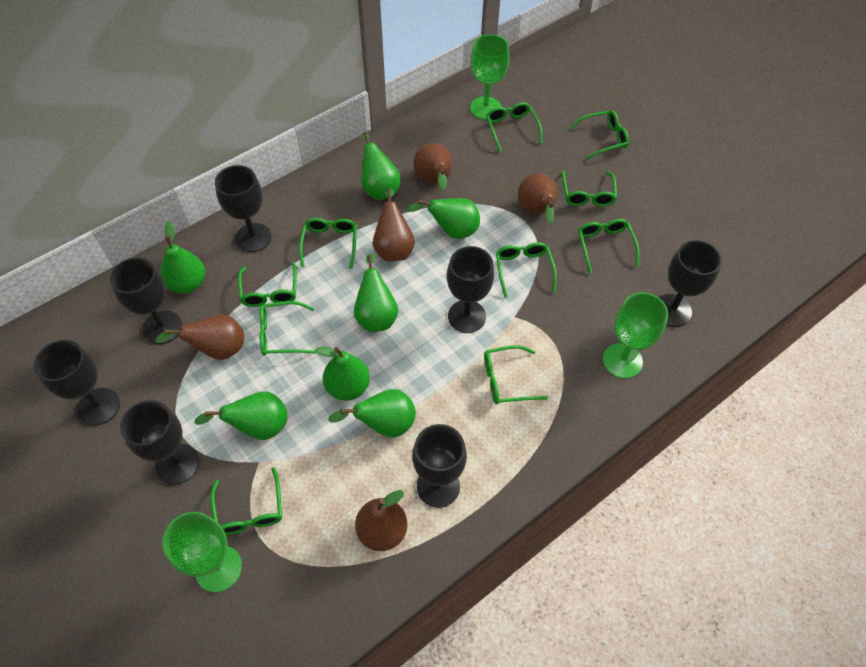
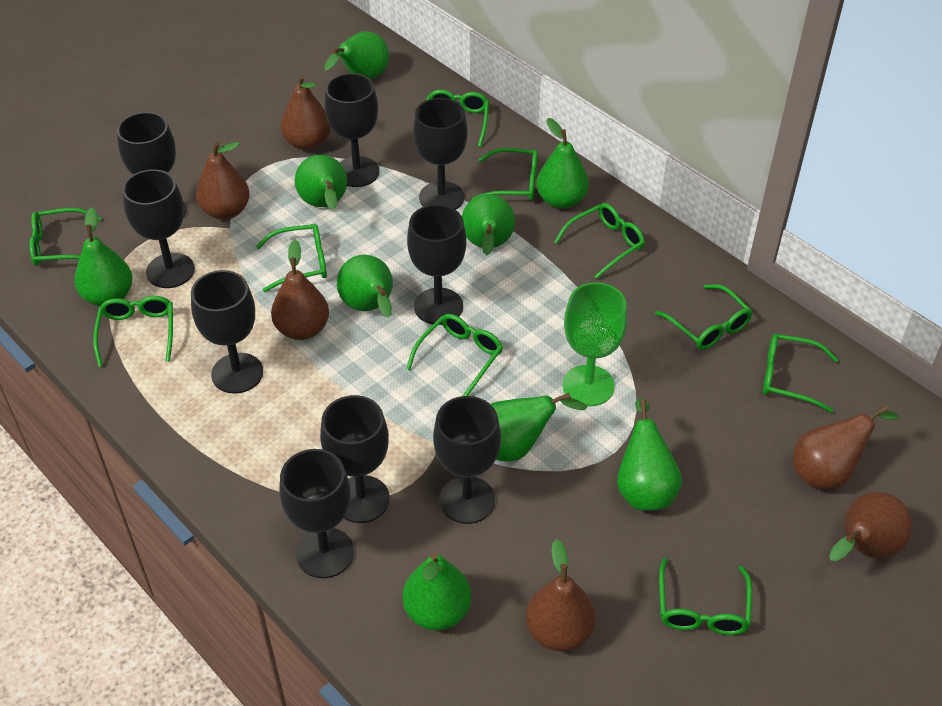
black goblet: 7 -> 9
brown pear: 5 -> 6
green goblet: 3 -> 1
green pear: 7 -> 9

